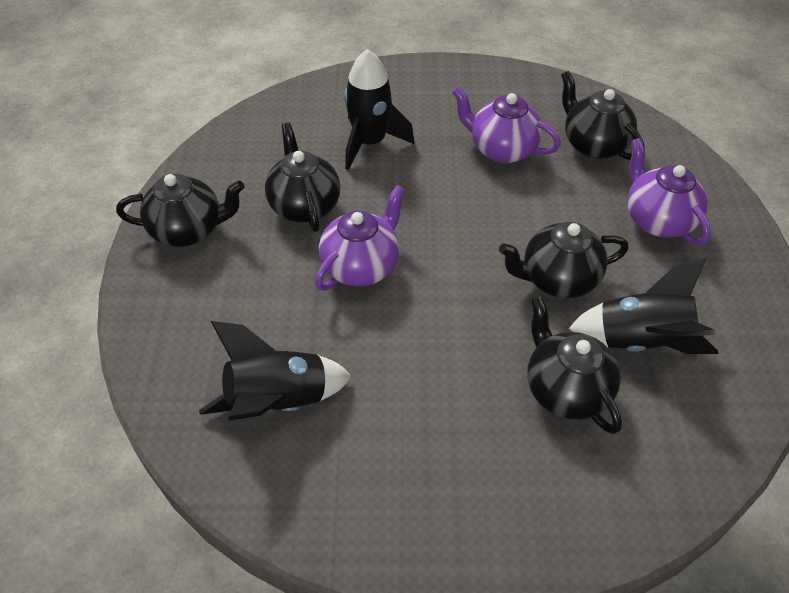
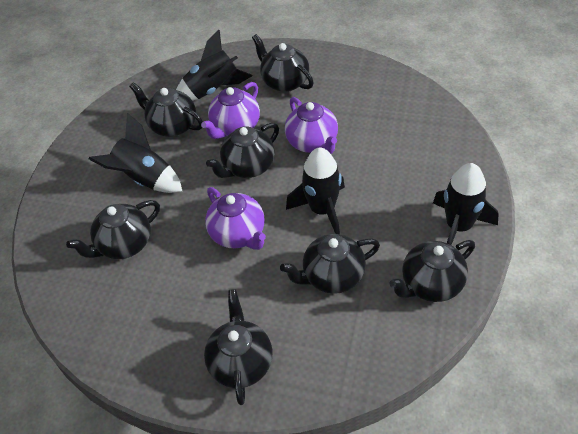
black rocket: 3 -> 4
black teapot: 5 -> 7

